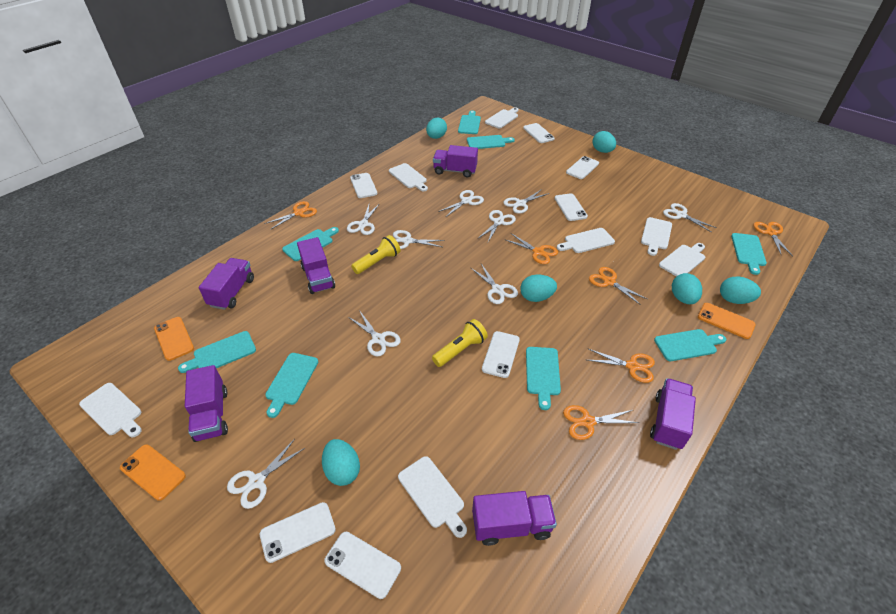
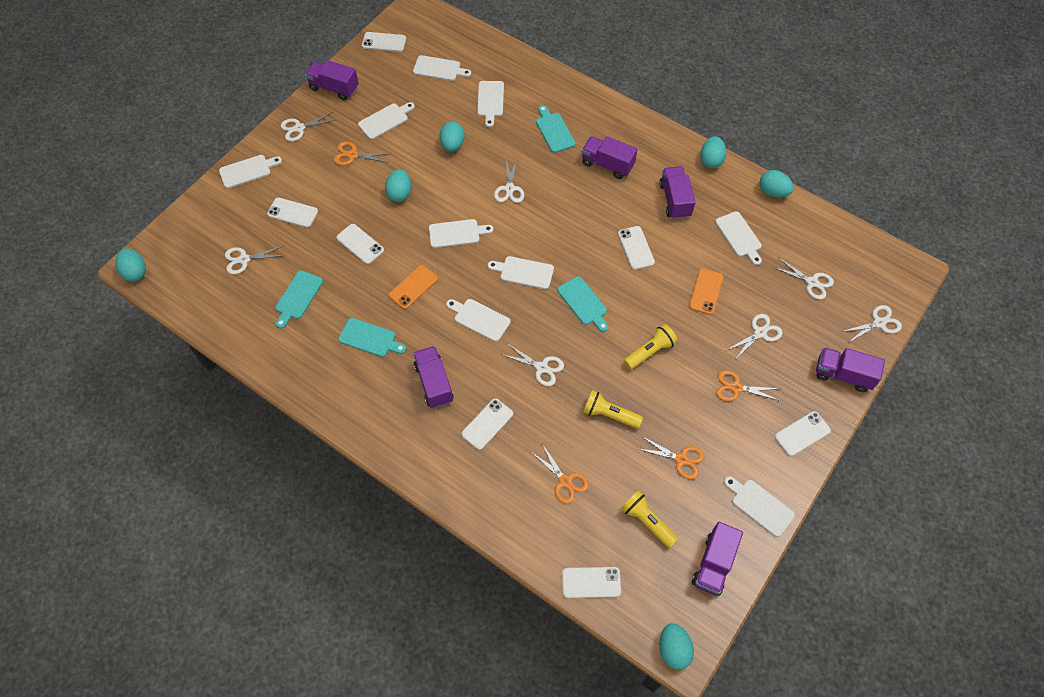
orange phone: 3 -> 2
orange scissors: 6 -> 4
turquoise cutting board: 8 -> 4
white cutting board: 7 -> 9
white scissors: 9 -> 7
yellow flashlight: 2 -> 3

